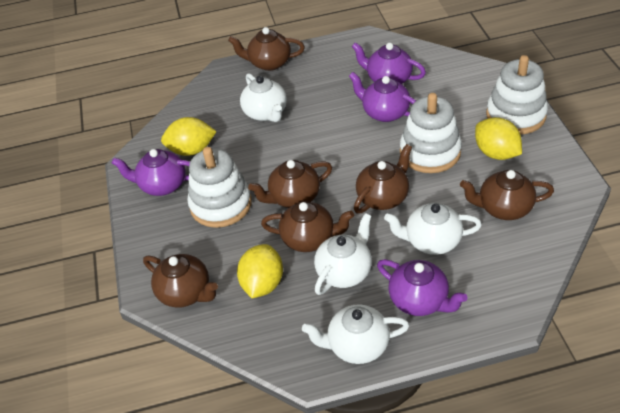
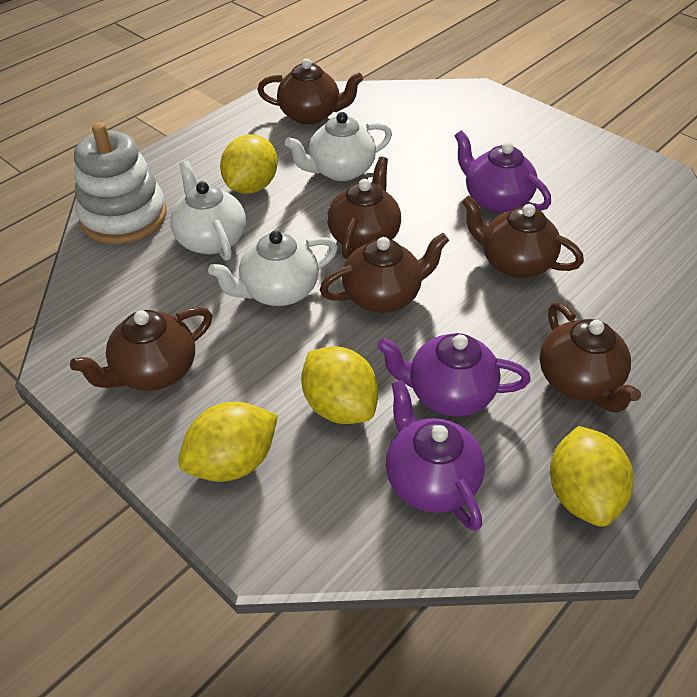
purple teapot: 4 -> 3
white stacking toy: 3 -> 1
white teapot: 4 -> 3
yellow lemon: 3 -> 4

